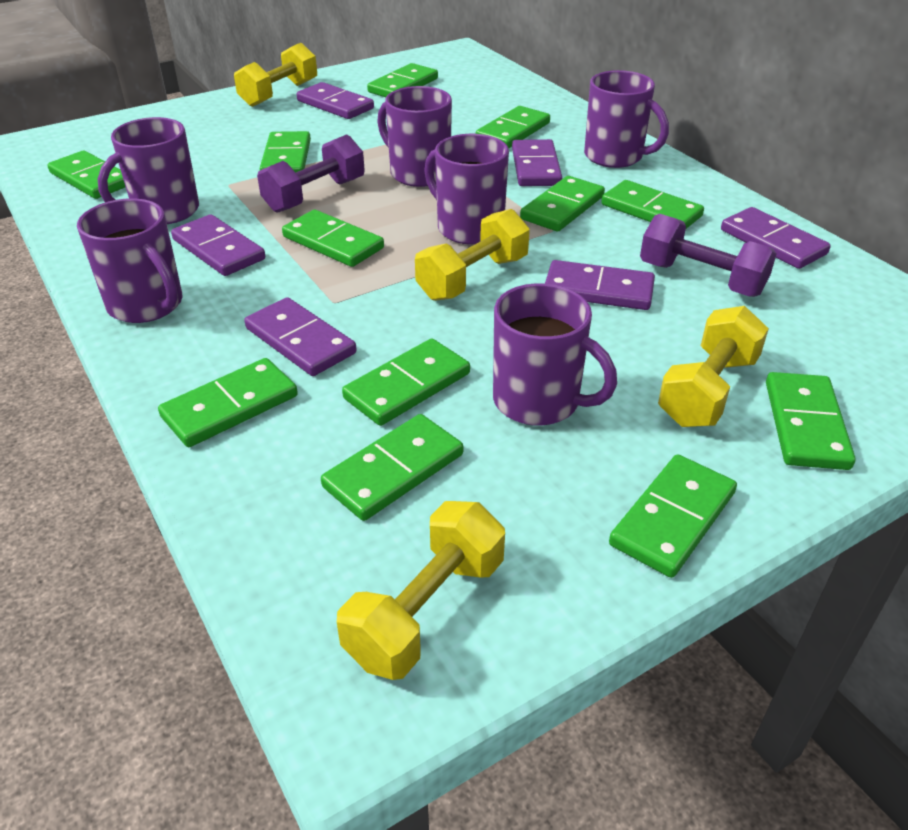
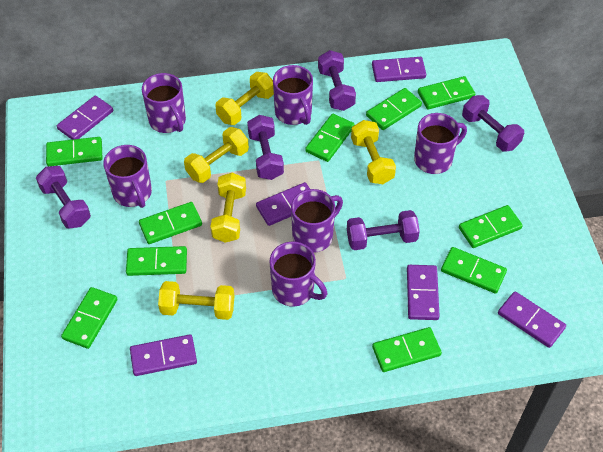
green domino: 12 -> 10
purple dumbbell: 2 -> 5
yellow dumbbell: 4 -> 5

